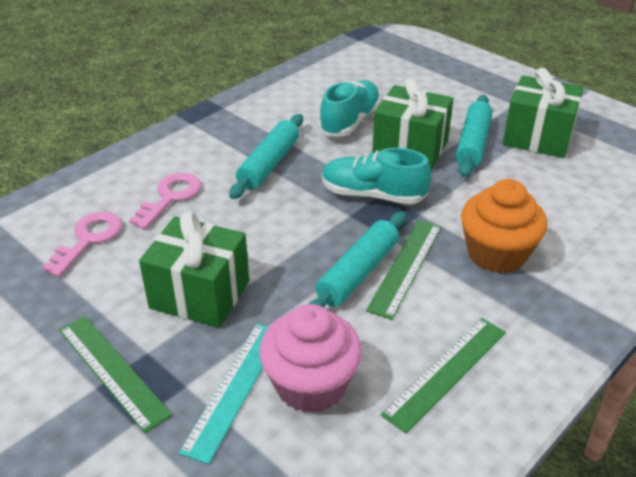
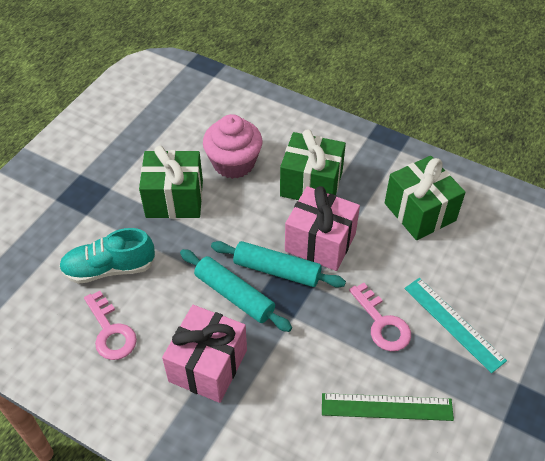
green ruler: 3 -> 1
orange cupcake: 1 -> 0
pink gift: 0 -> 2
turquoise rolling pin: 3 -> 2
turquoise shoe: 2 -> 1

